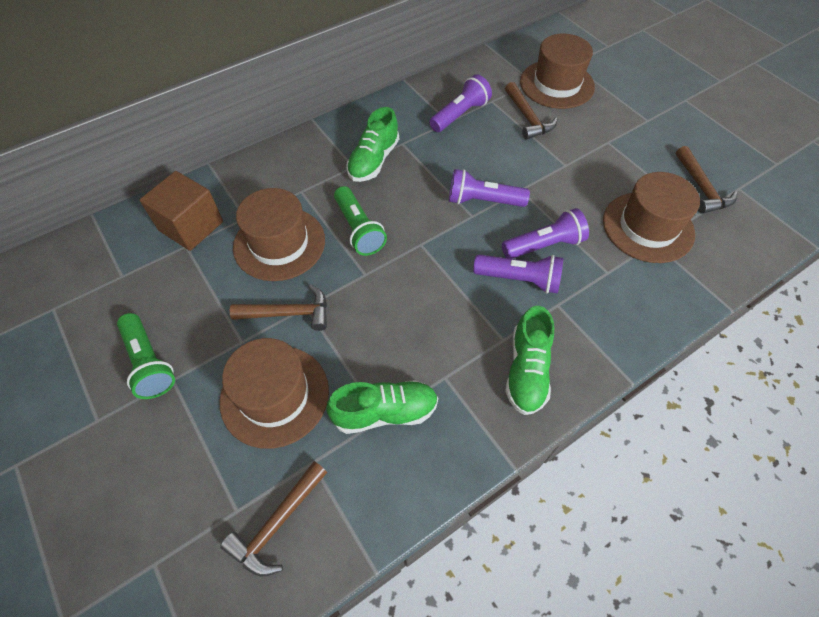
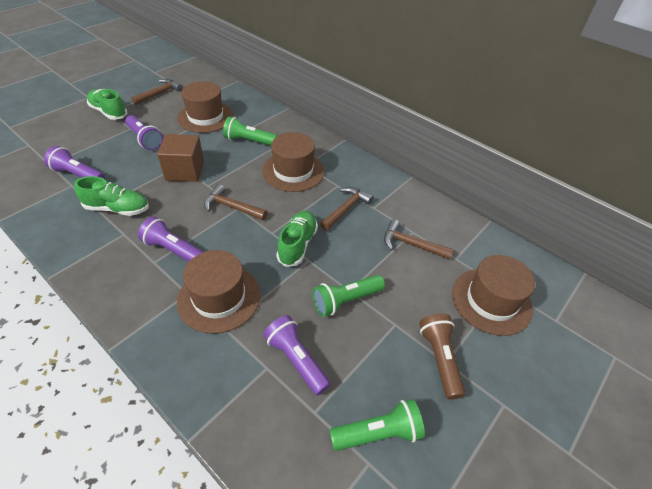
brown flashlight: 0 -> 1
green flashlight: 2 -> 3

